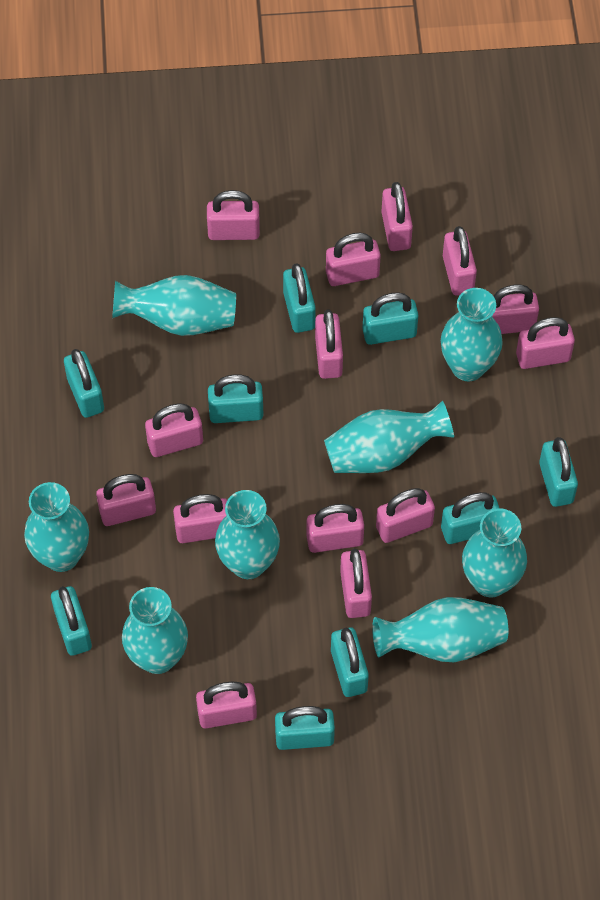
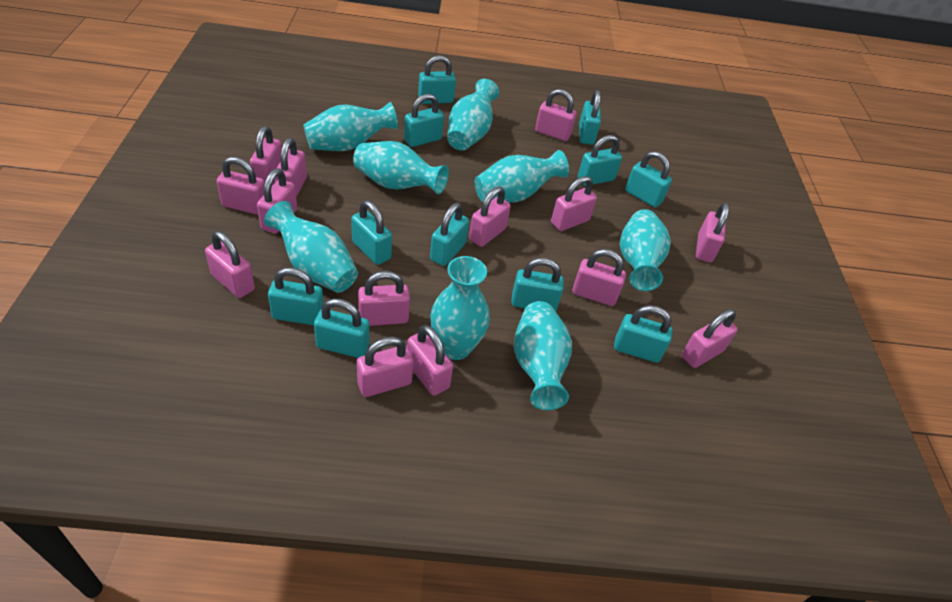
turquoise padlock: 9 -> 11

